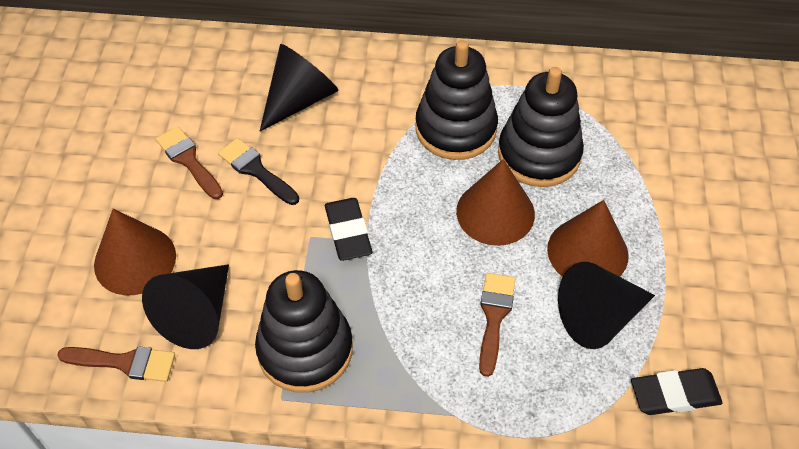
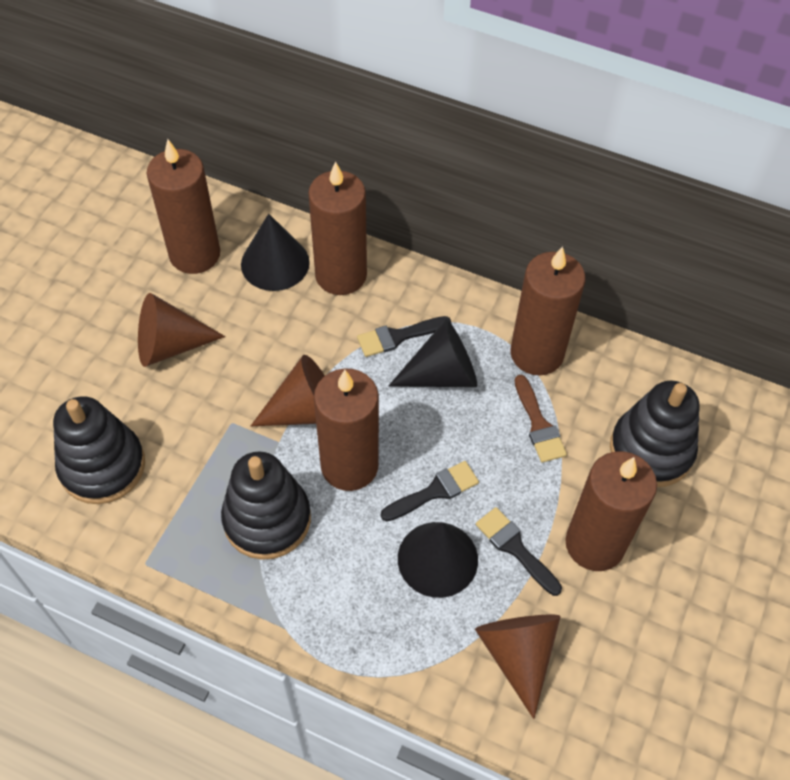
black brush: 1 -> 3
black eraser: 2 -> 0
brown brush: 3 -> 1
brown candle: 0 -> 5

